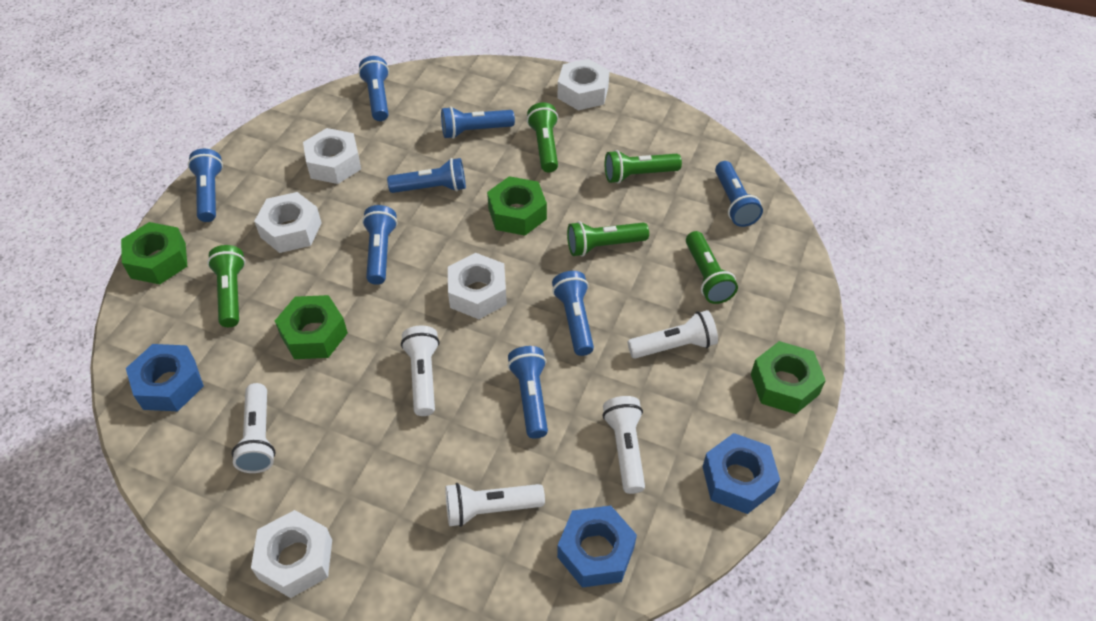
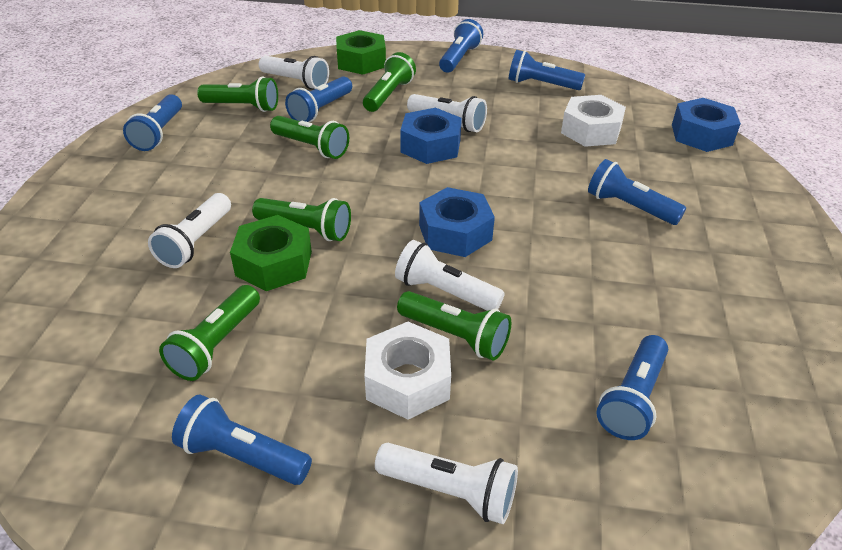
blue flashlight: 8 -> 7
green flashlight: 5 -> 6
green nut: 4 -> 2
white nut: 5 -> 2

